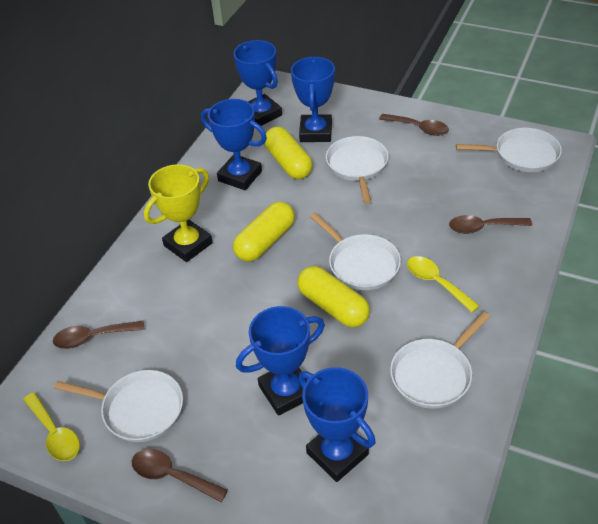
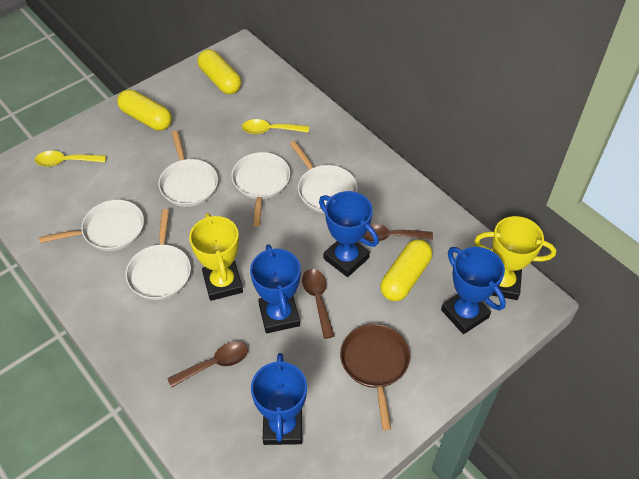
blue trophy: 5 -> 4
brown pan: 0 -> 1
brown spoon: 4 -> 3
yellow trophy: 1 -> 2

